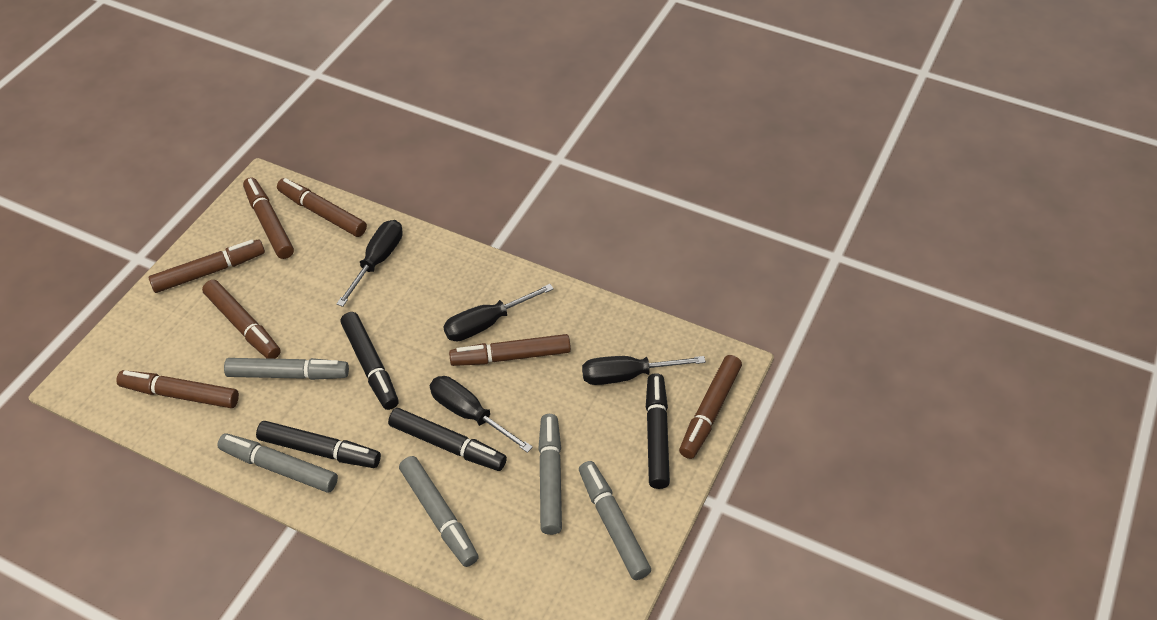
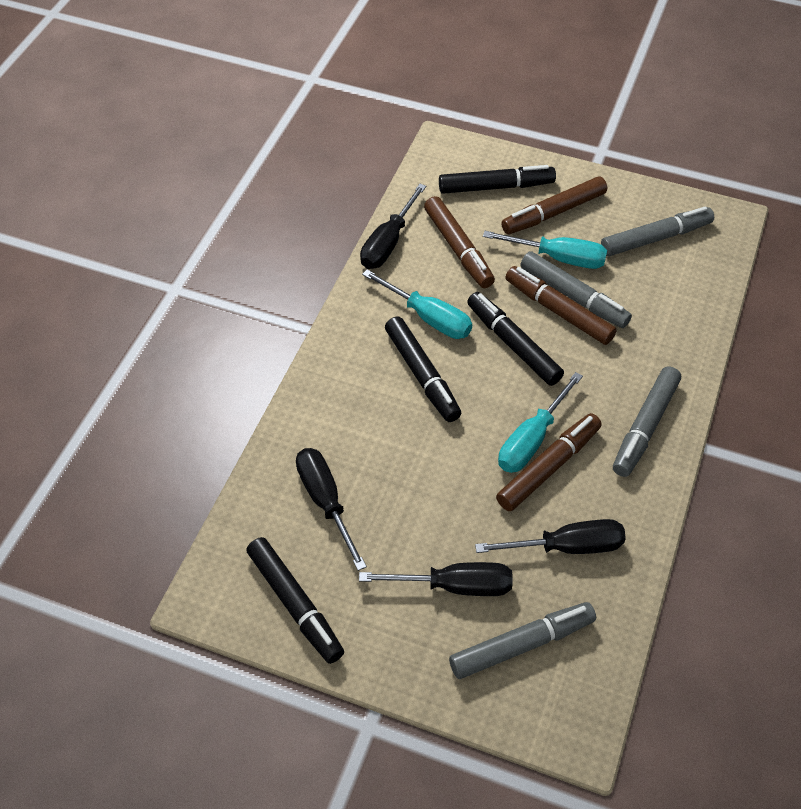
brown marker: 7 -> 4
grey marker: 5 -> 4
turquoise screwdriver: 0 -> 3

